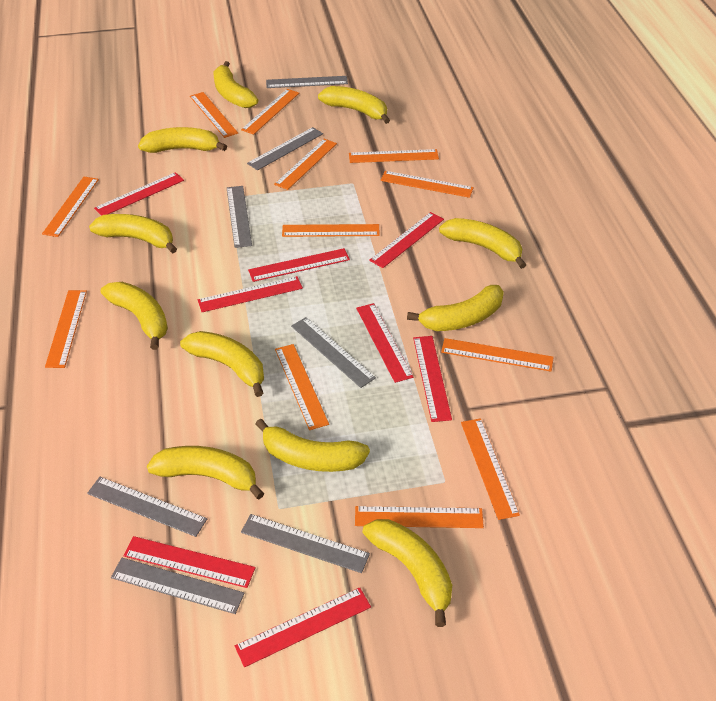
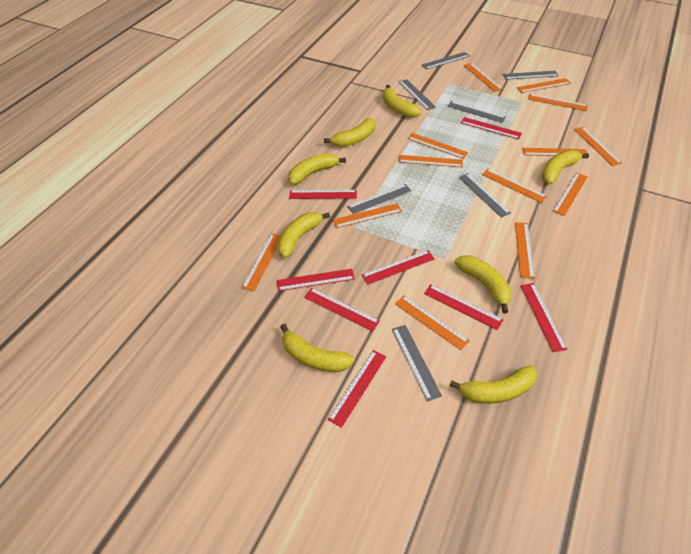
orange ruler: 12 -> 13
yellow banana: 11 -> 8

